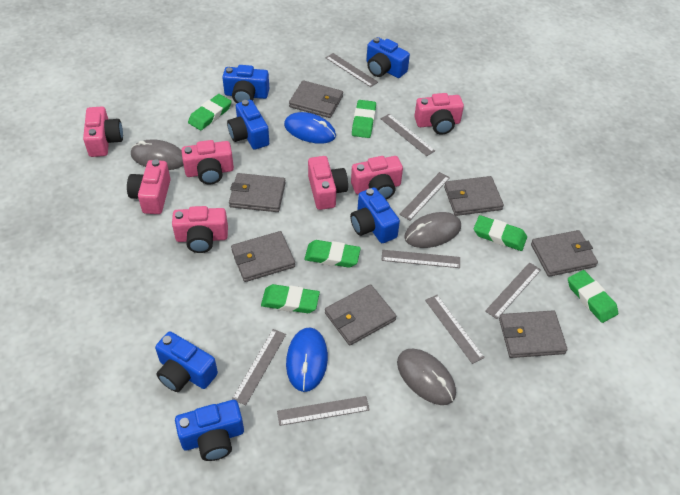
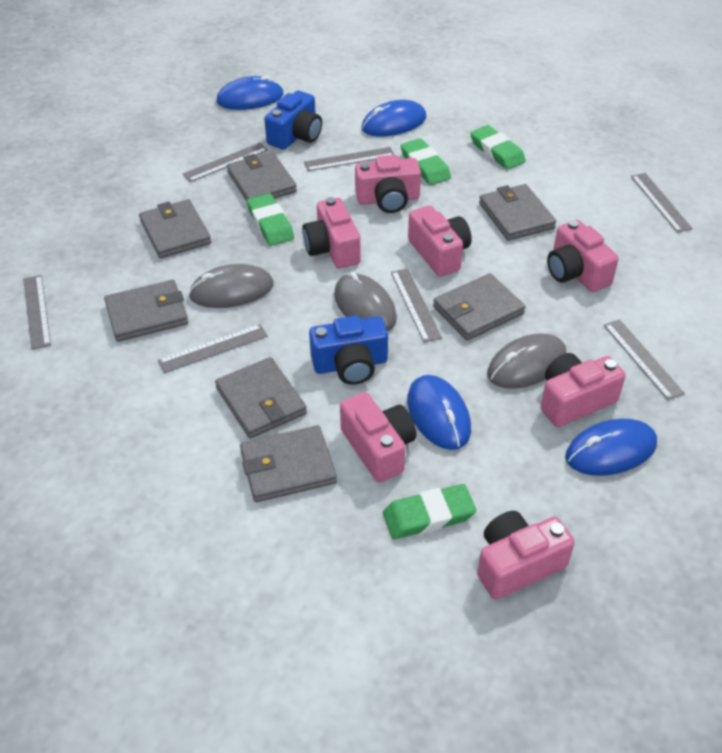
blue camera: 6 -> 2
blue mouse: 2 -> 4
green eraser: 6 -> 4
grey ruler: 8 -> 7

